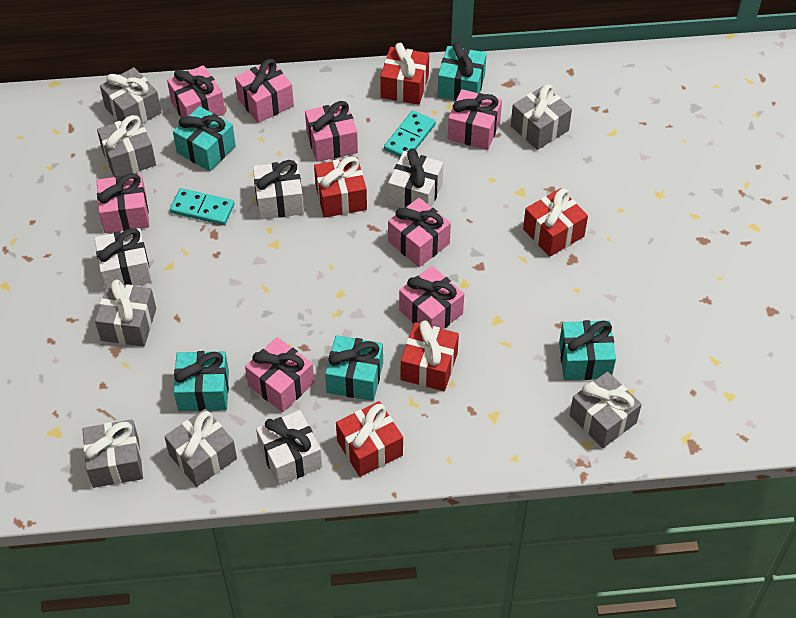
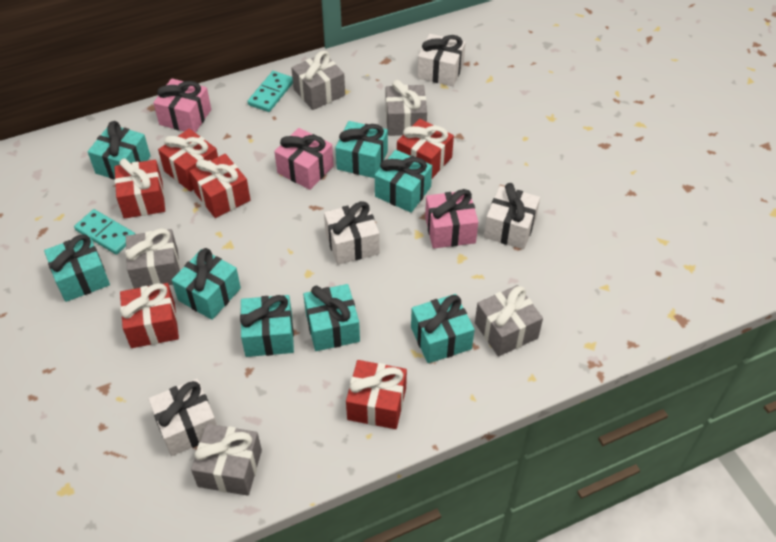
grey gift: 7 -> 5
pink gift: 8 -> 3
red gift: 5 -> 6
turquoise gift: 5 -> 8

